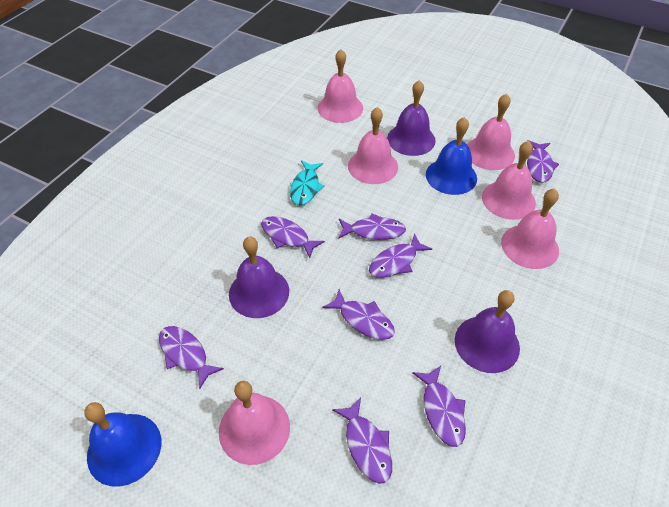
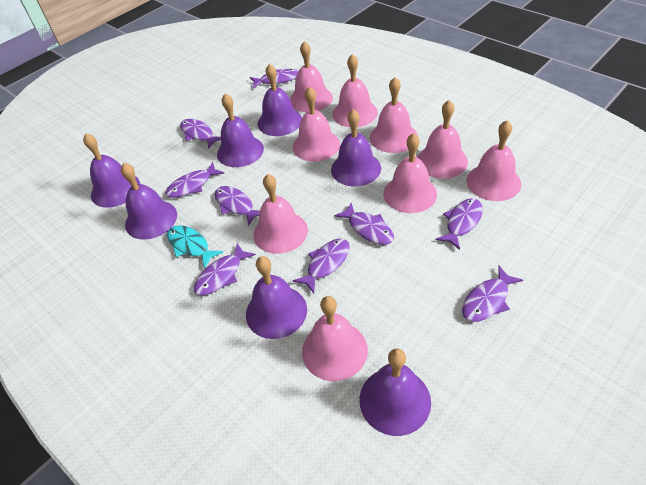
blue bell: 2 -> 0
pink bell: 6 -> 9
purple bell: 3 -> 7
purple fish: 8 -> 9

